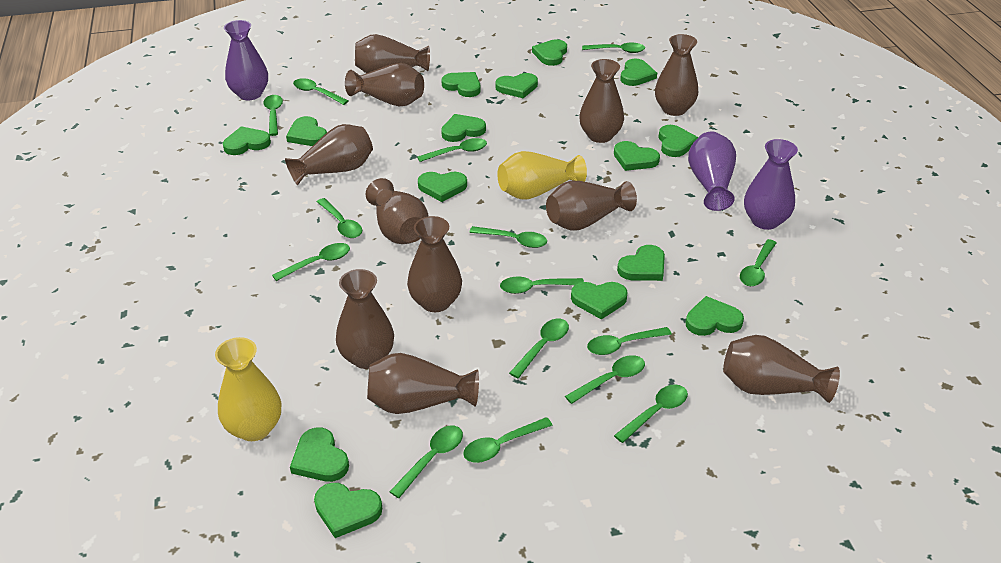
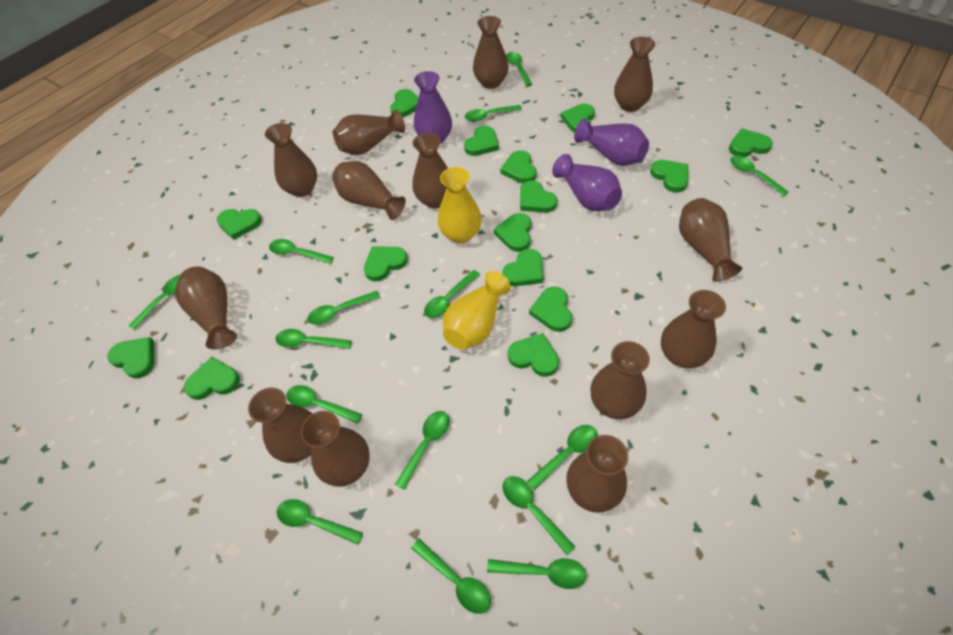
brown vase: 11 -> 13

